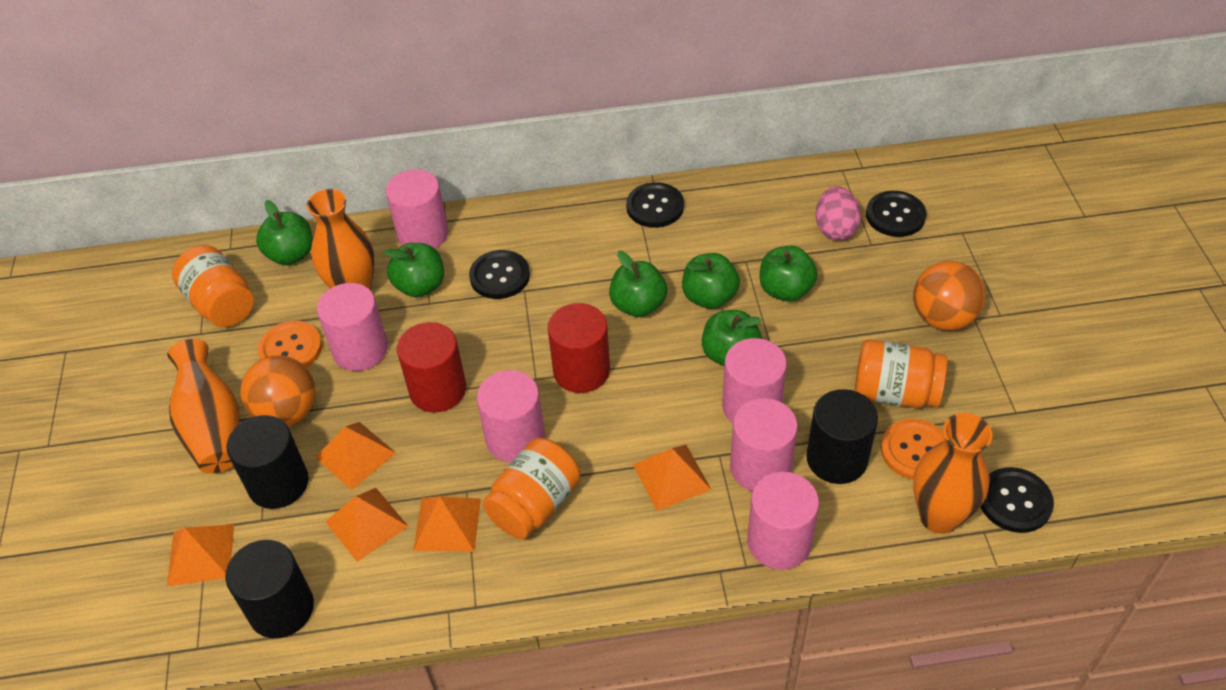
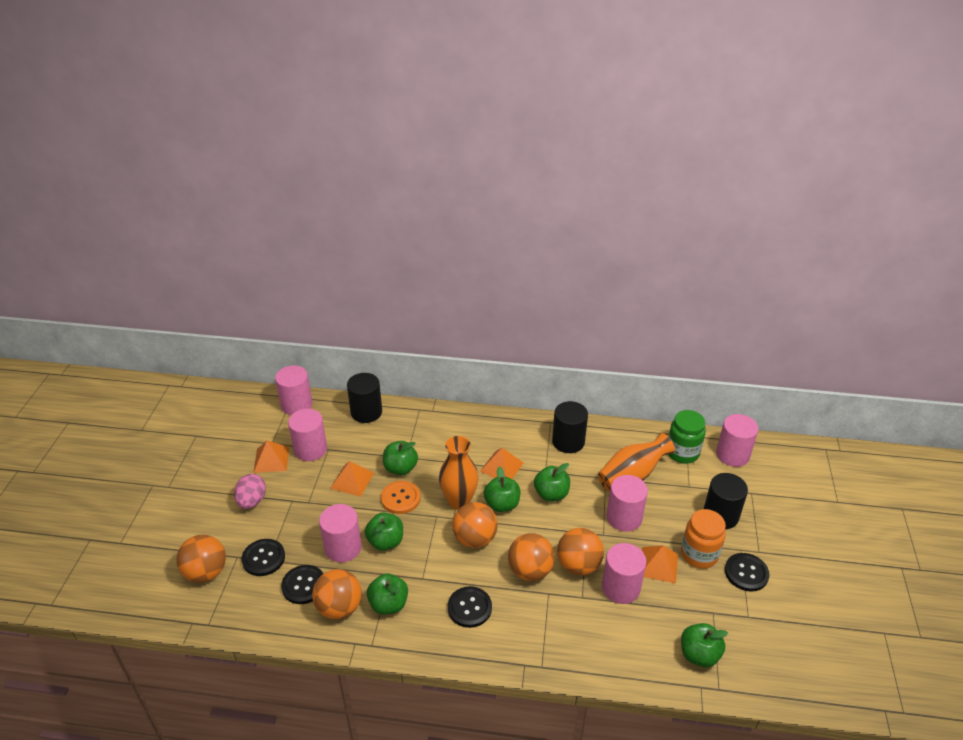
green jar: 0 -> 1
orange ball: 2 -> 5
orange button: 2 -> 1
orange jar: 3 -> 1
orange pyramid: 5 -> 4
orange vase: 3 -> 2
red cylinder: 2 -> 0

